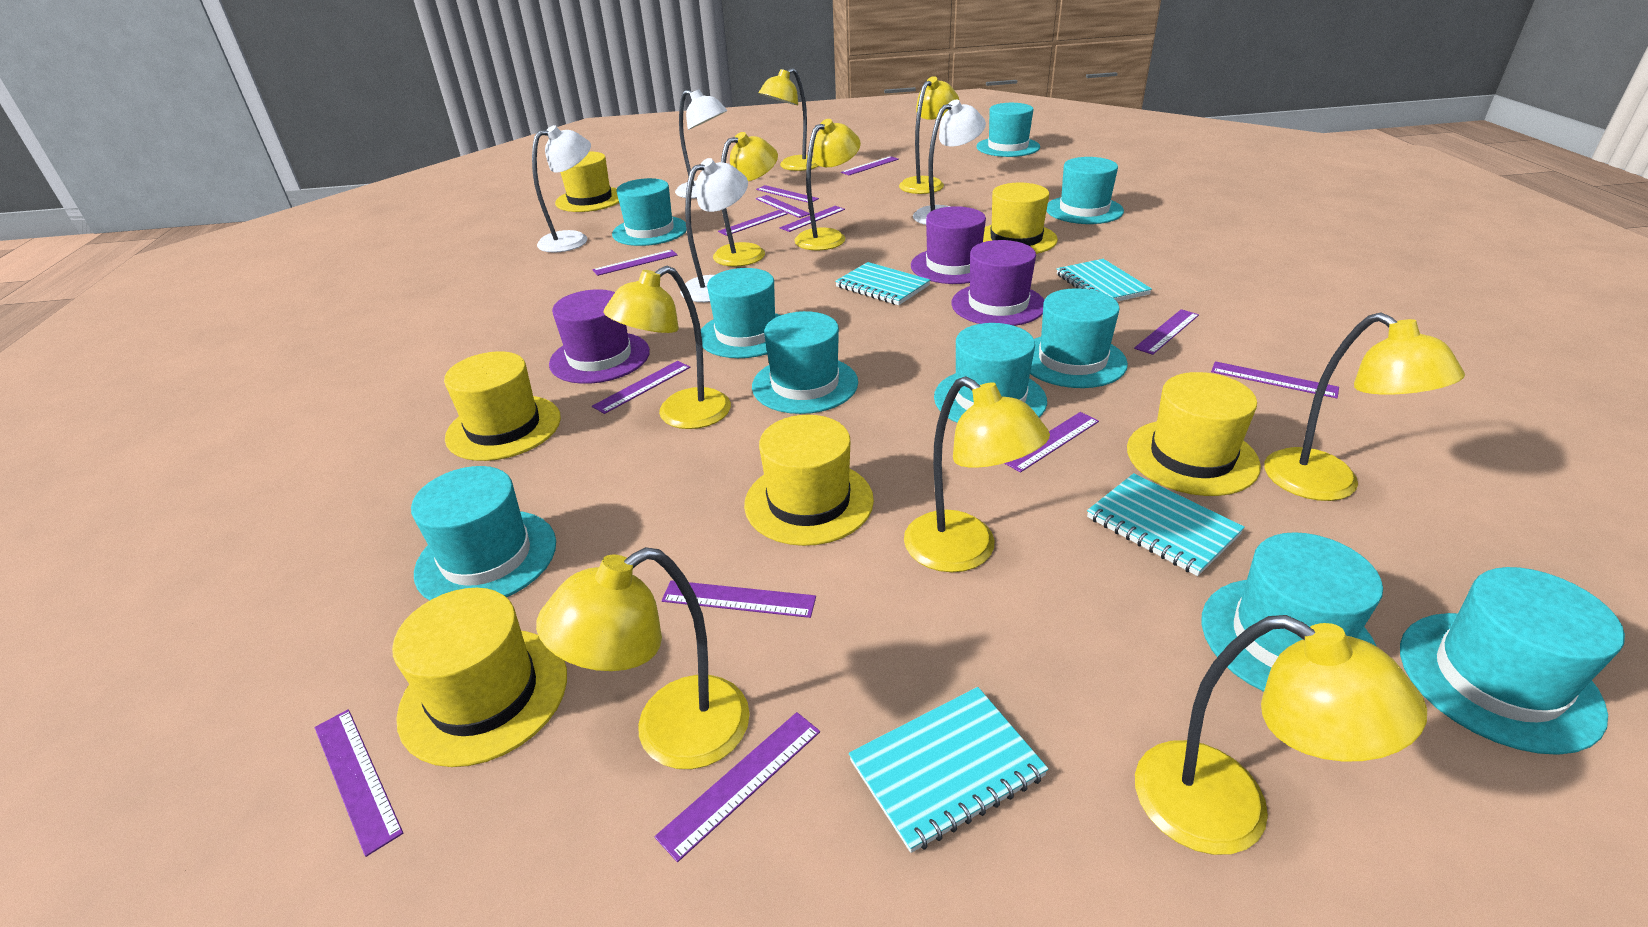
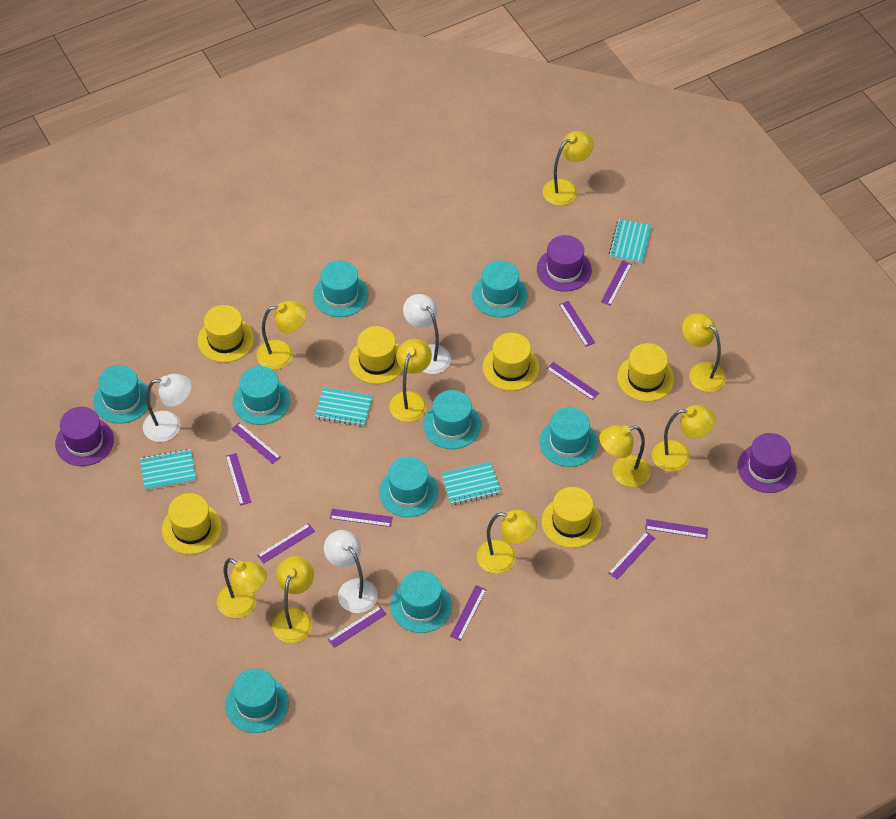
purple ruler: 13 -> 11
turquoise hat: 10 -> 9
white lamp: 4 -> 3

